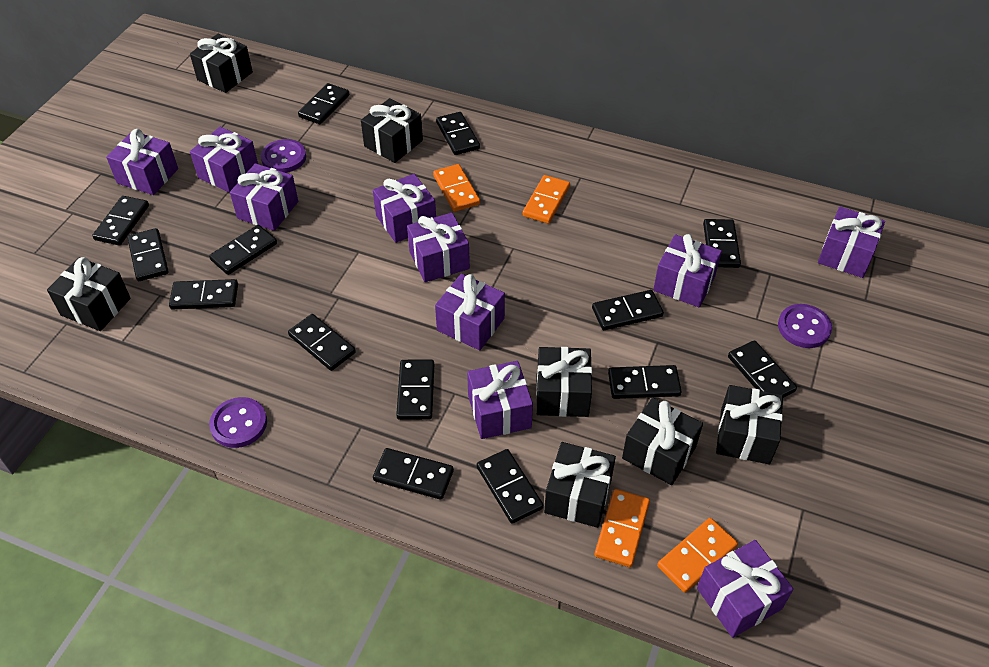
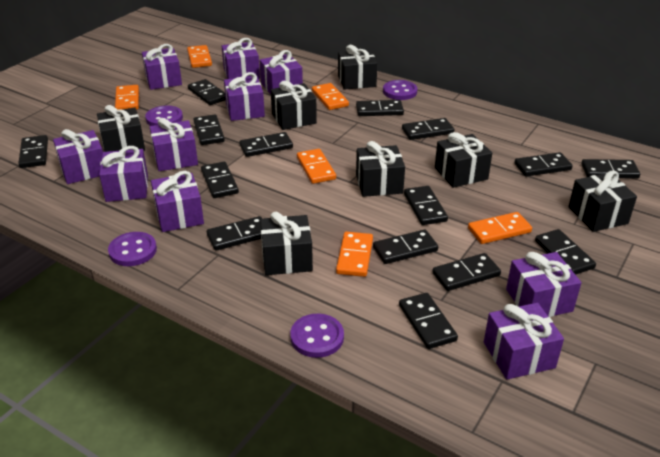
black domino: 14 -> 15
orange domino: 4 -> 6
purple button: 3 -> 4

